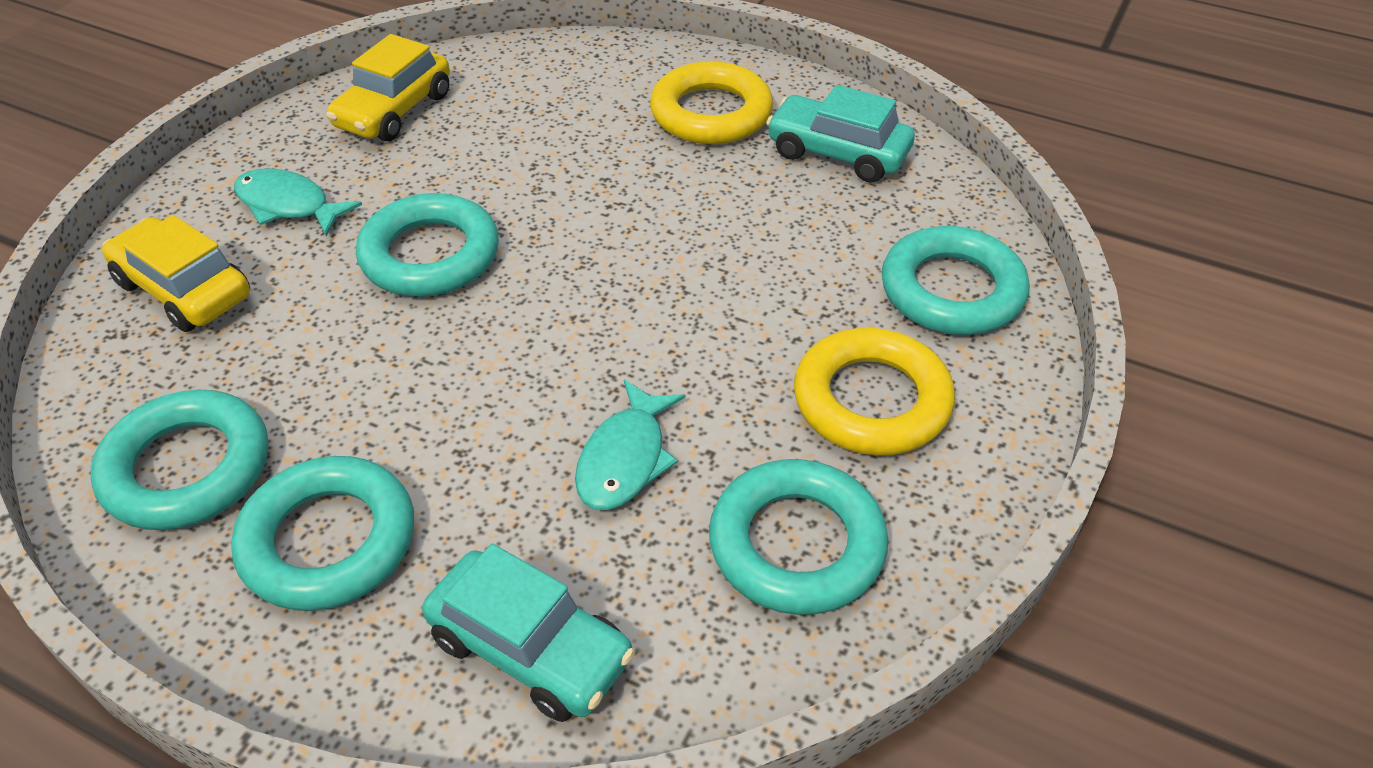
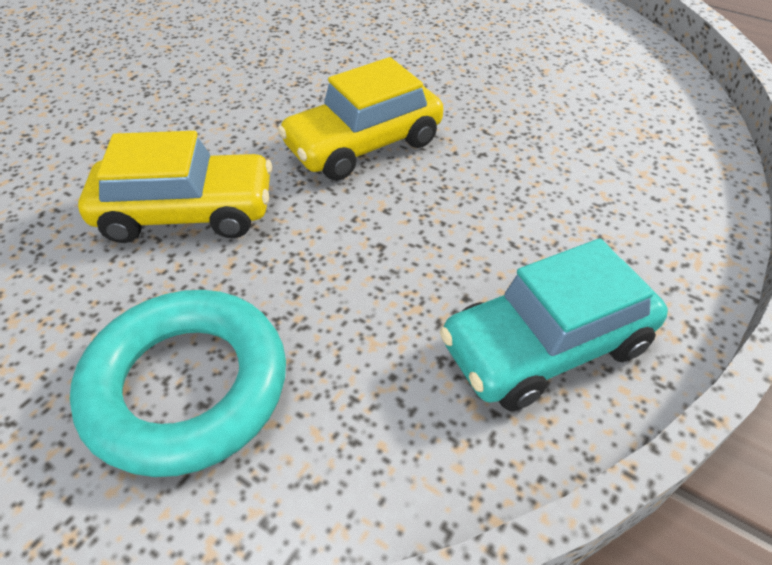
turquoise car: 2 -> 1
turquoise fish: 2 -> 0
turquoise ring: 5 -> 1
yellow ring: 2 -> 0

